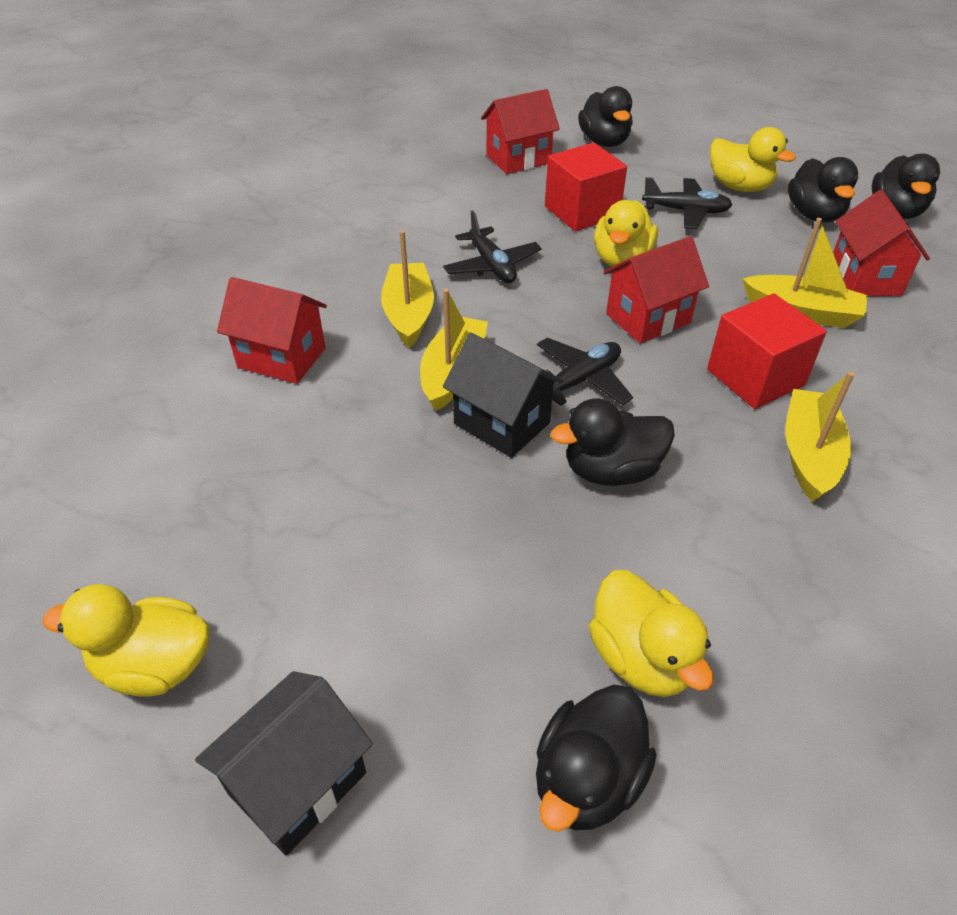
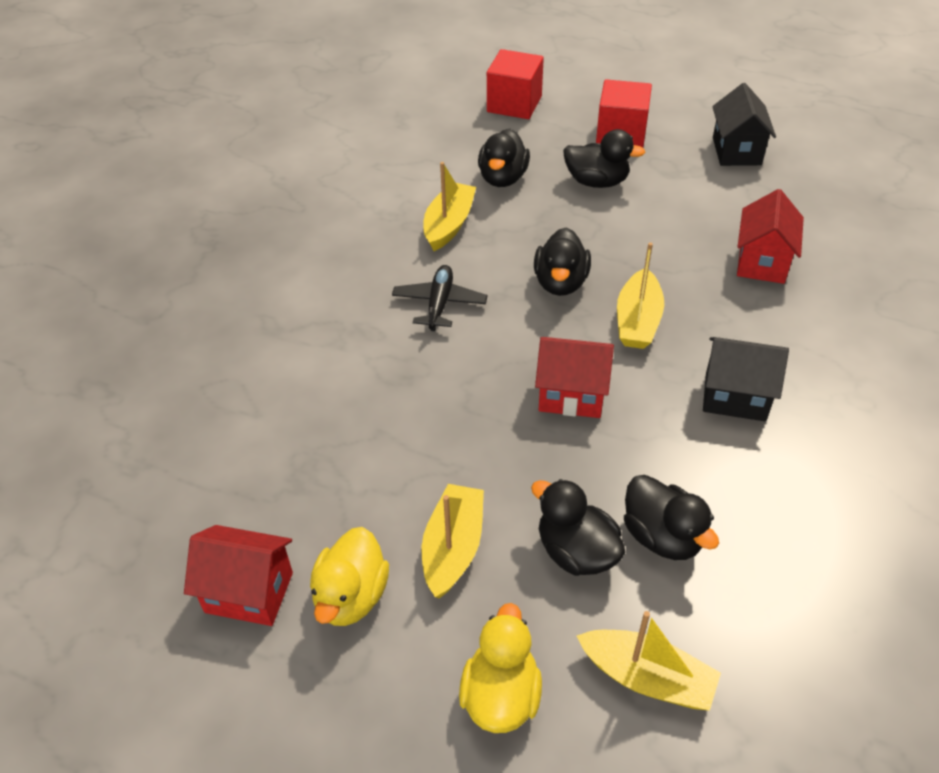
black plane: 3 -> 1
red house: 4 -> 3
yellow duck: 4 -> 2

